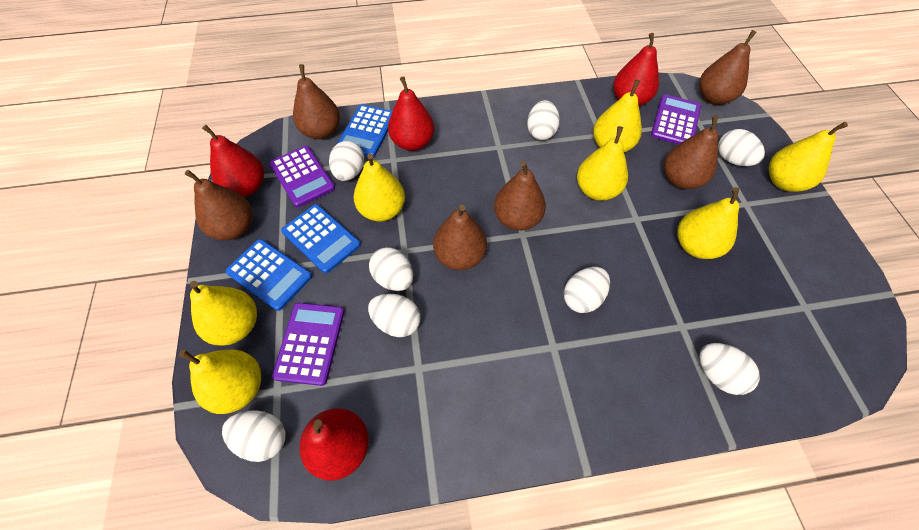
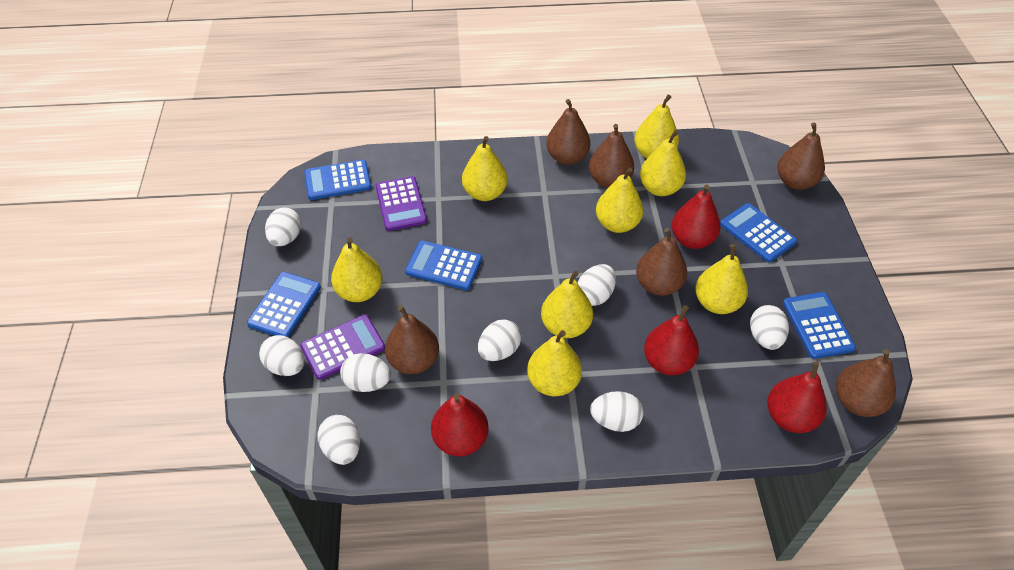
blue calculator: 3 -> 5
purple calculator: 3 -> 2
yellow pear: 7 -> 8

